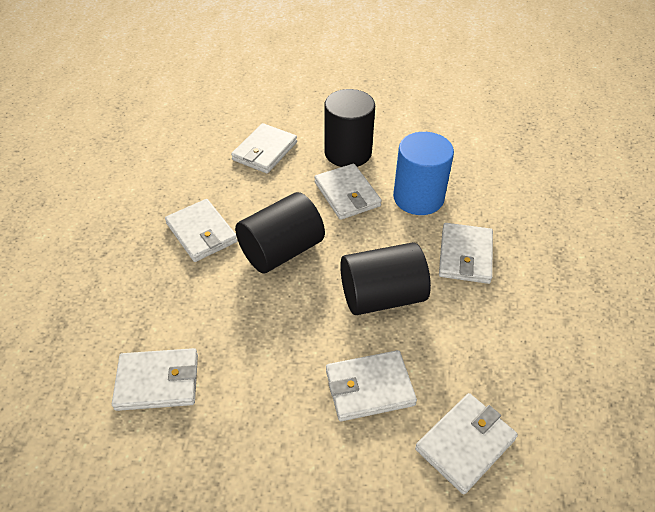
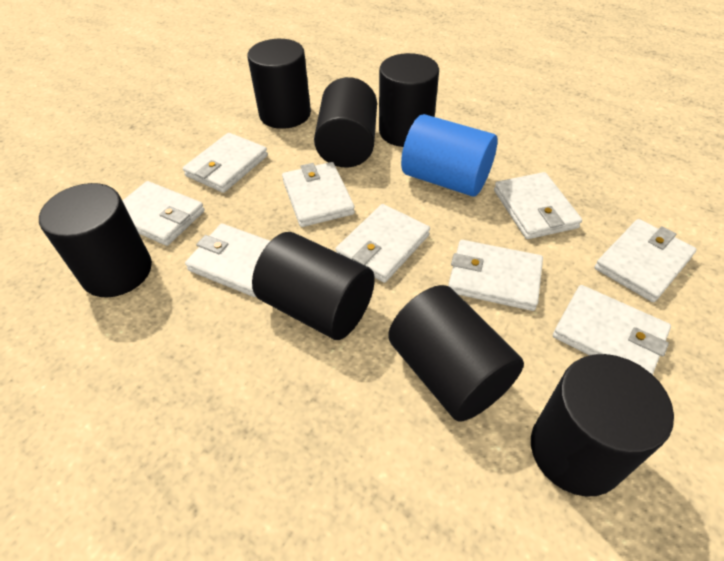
black cylinder: 3 -> 7
white wallet: 7 -> 9

